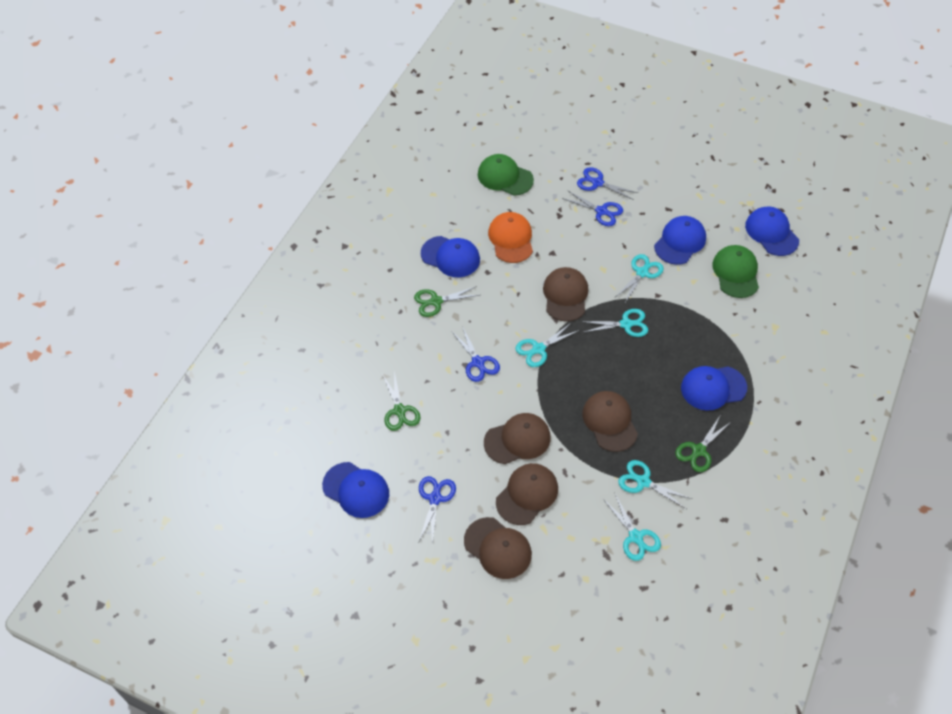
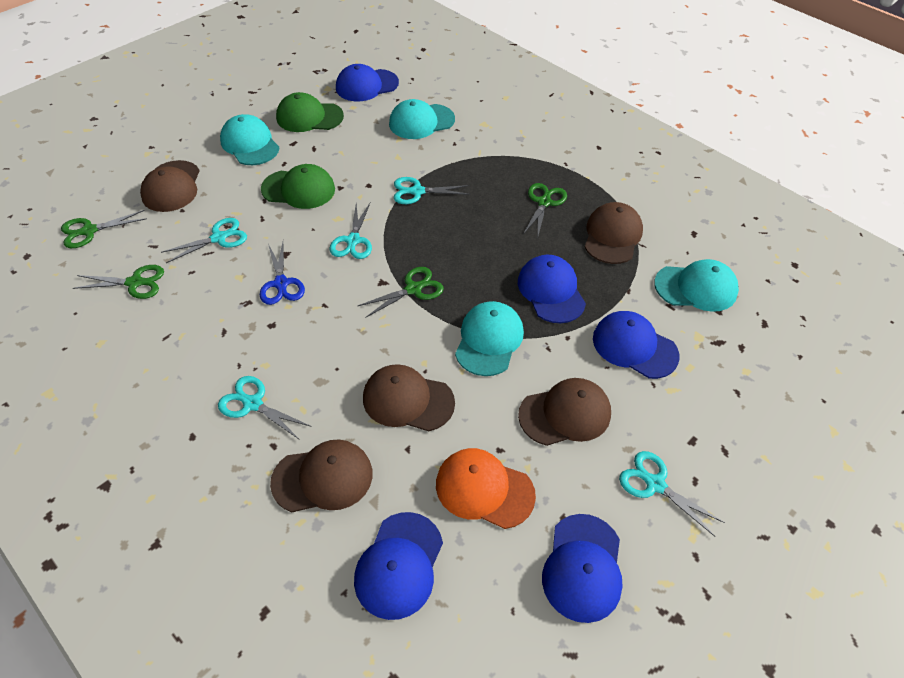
blue scissors: 4 -> 1
green scissors: 3 -> 4
turquoise cap: 0 -> 4

